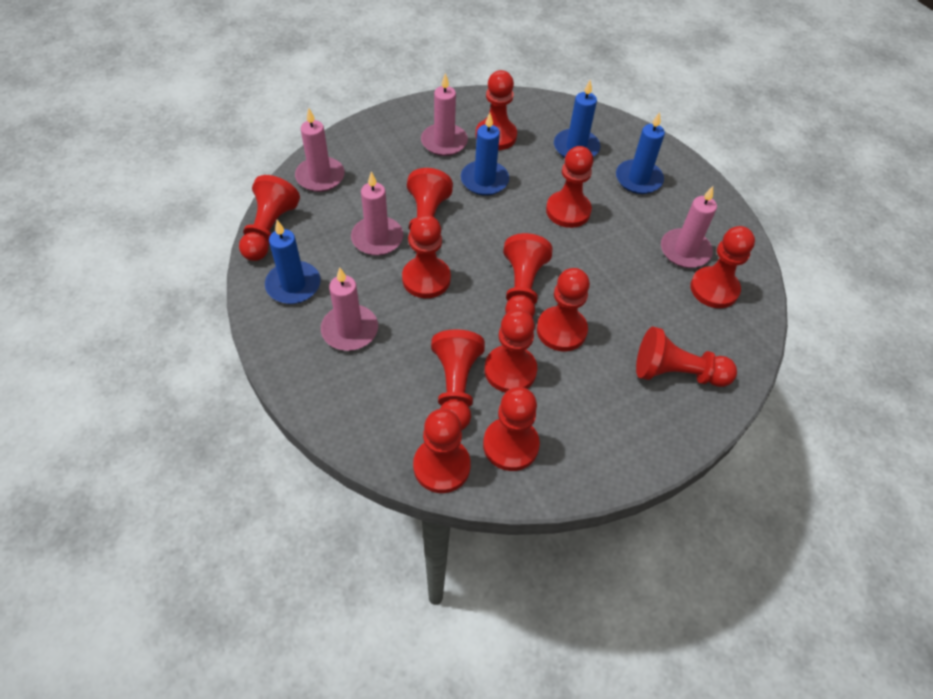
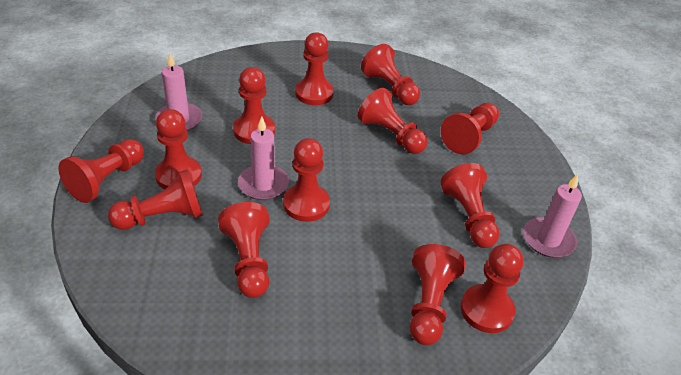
blue candle: 4 -> 0
pink candle: 5 -> 3

